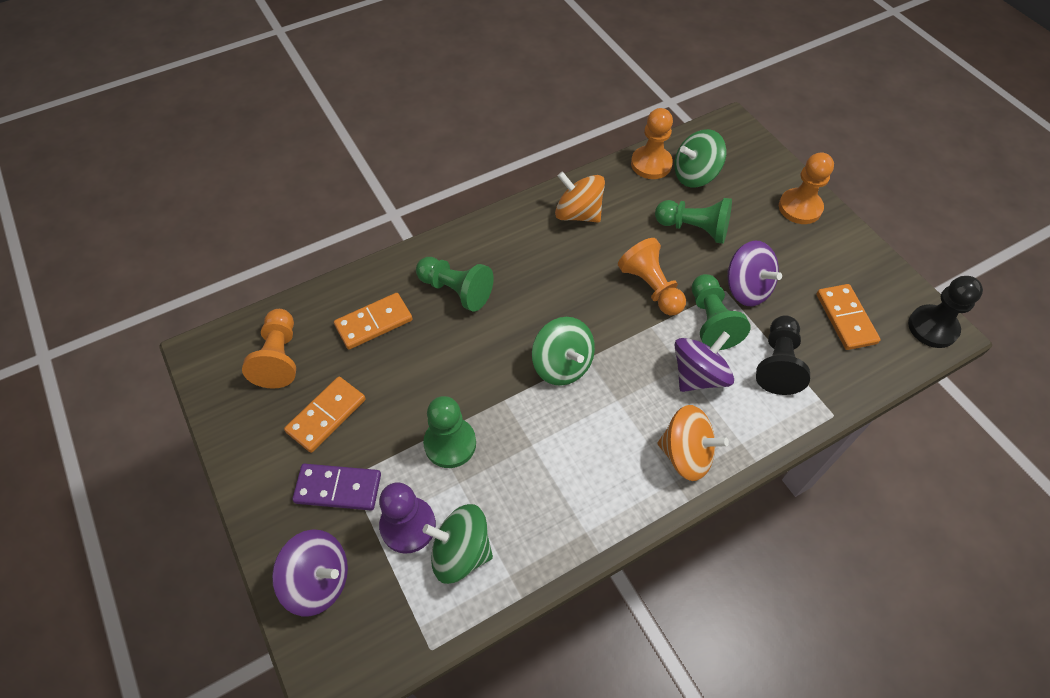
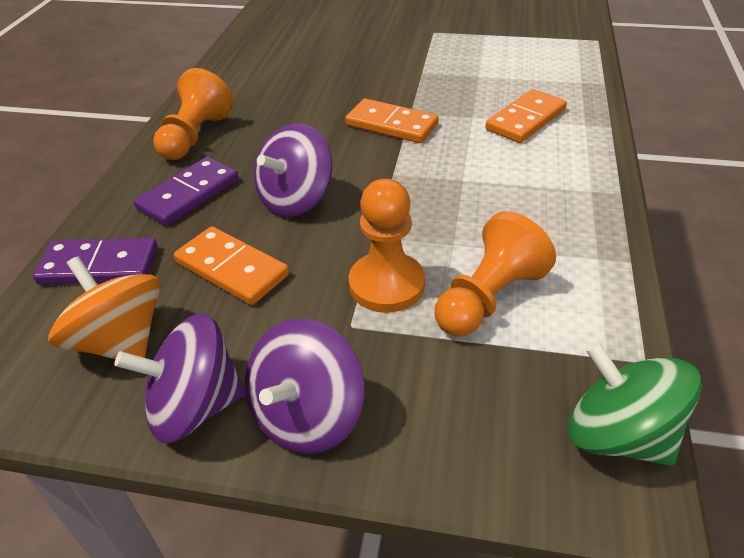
black pawn: 2 -> 0
green pawn: 4 -> 0
green spinning top: 3 -> 1
orange pawn: 4 -> 3
orange spinning top: 2 -> 1
purple domino: 1 -> 2
purple pawn: 1 -> 0

